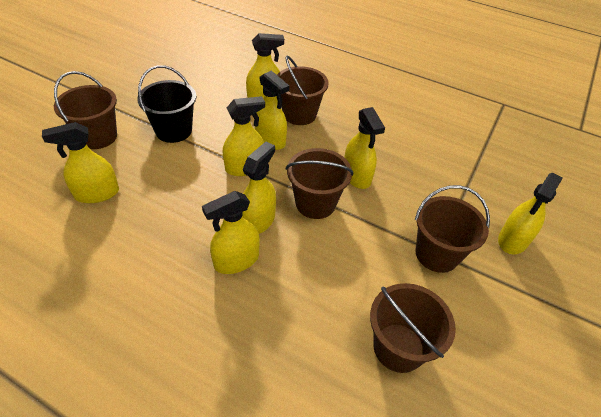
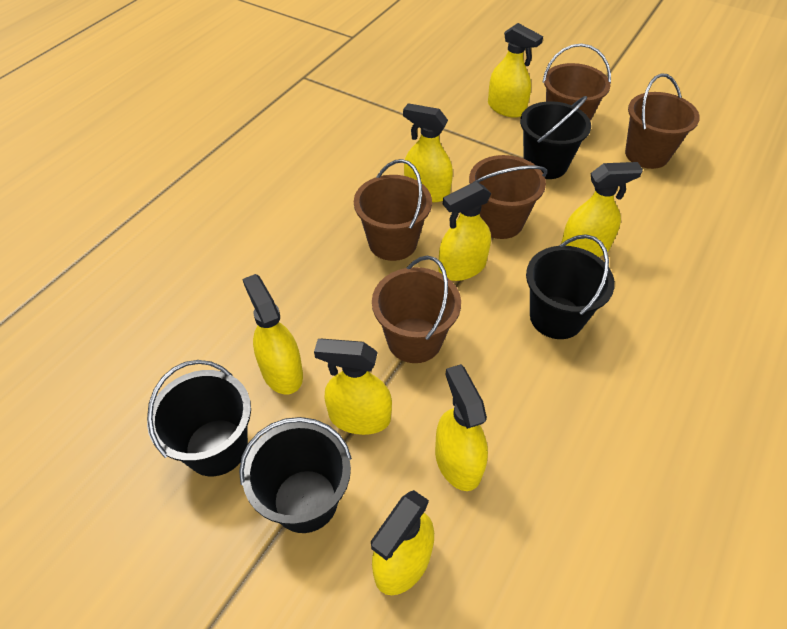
black bucket: 1 -> 4

